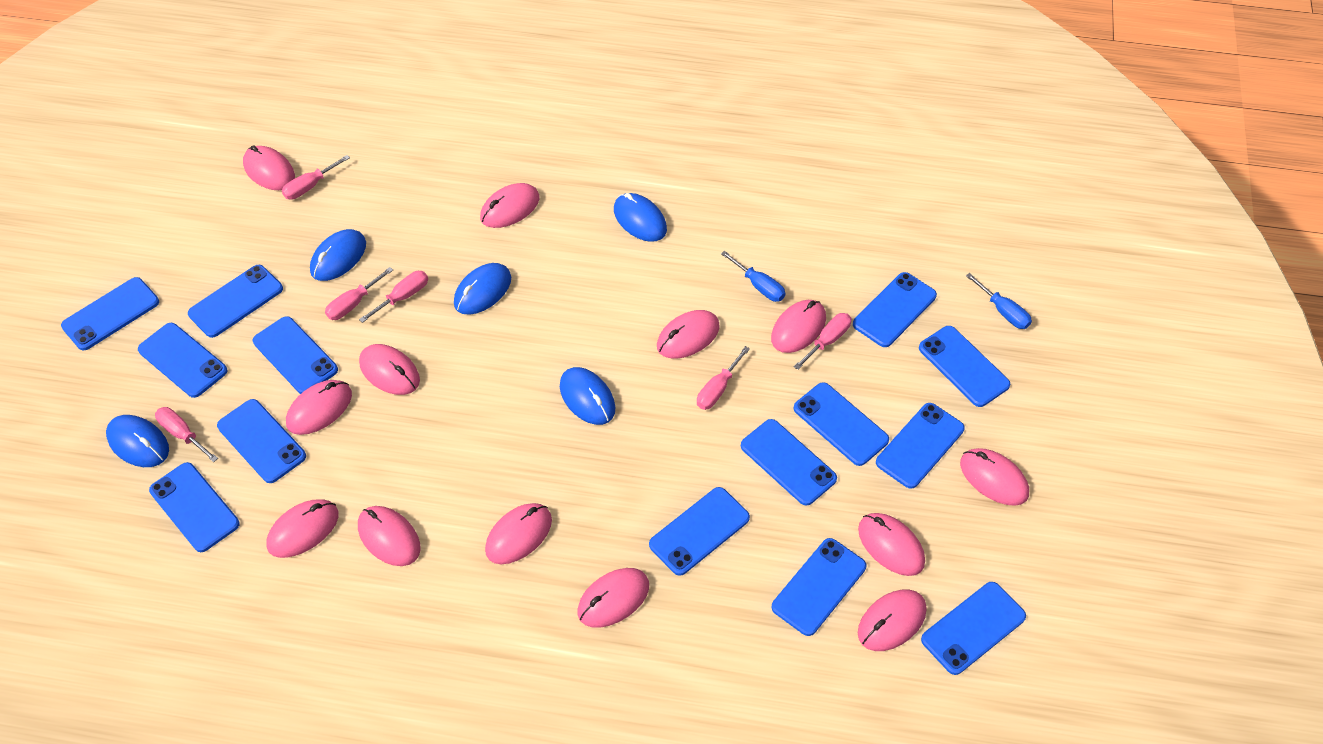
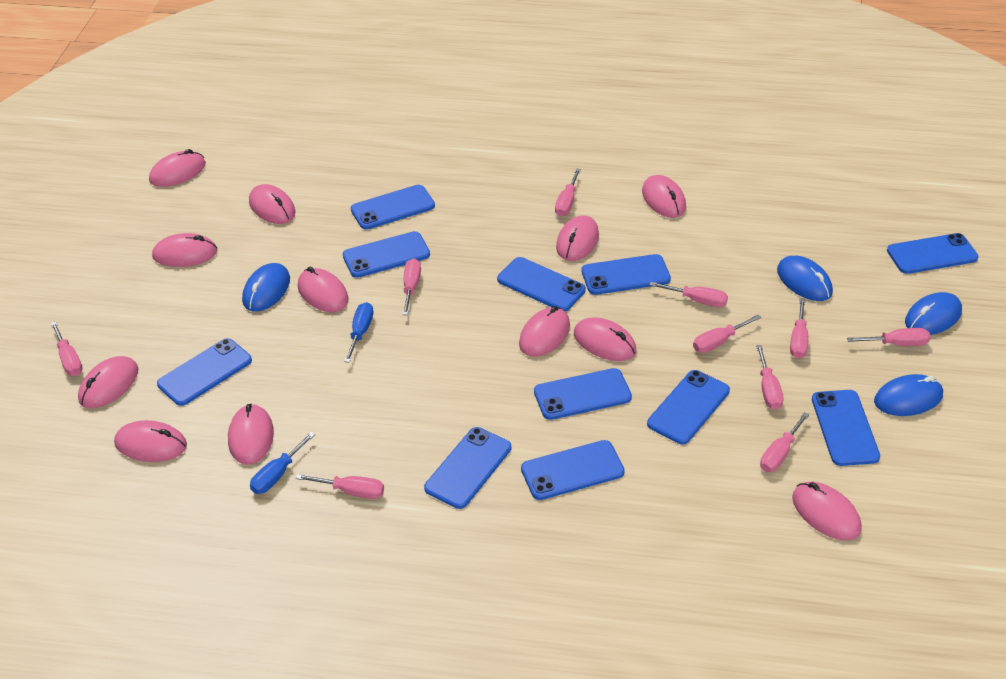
blue mouse: 5 -> 4
blue phone: 14 -> 11
pink mouse: 13 -> 12
pink screwdriver: 6 -> 10

